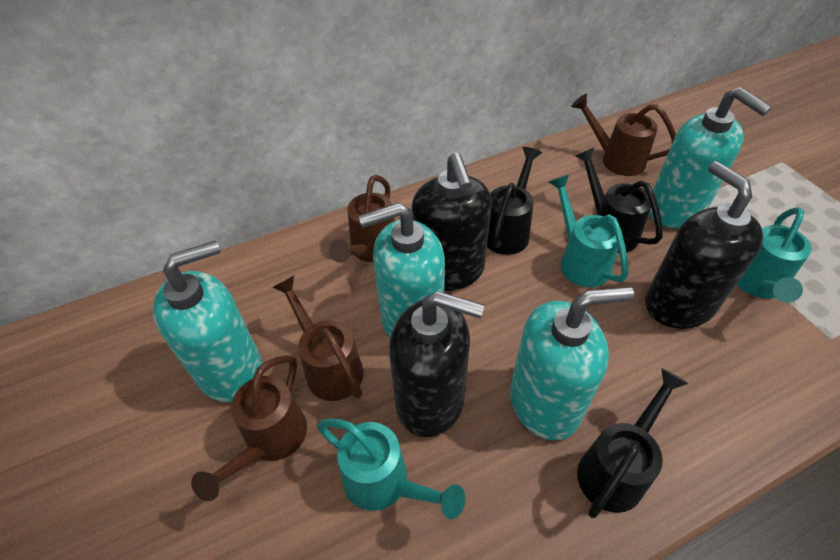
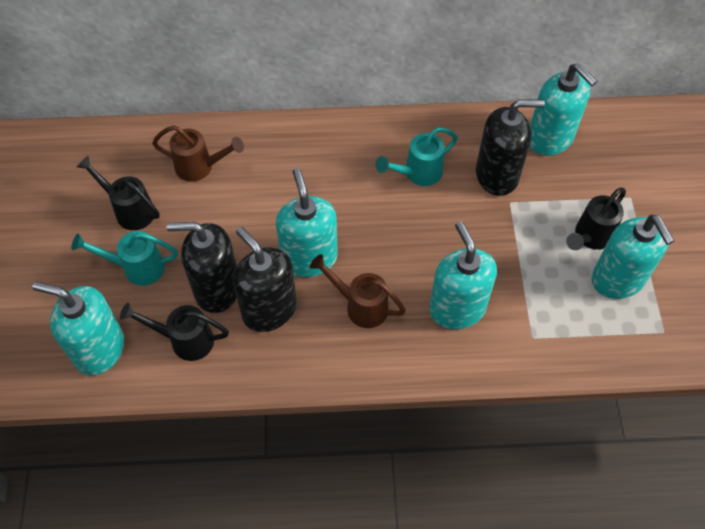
brown watering can: 4 -> 2
turquoise soap dispenser: 4 -> 5
turquoise watering can: 3 -> 2

